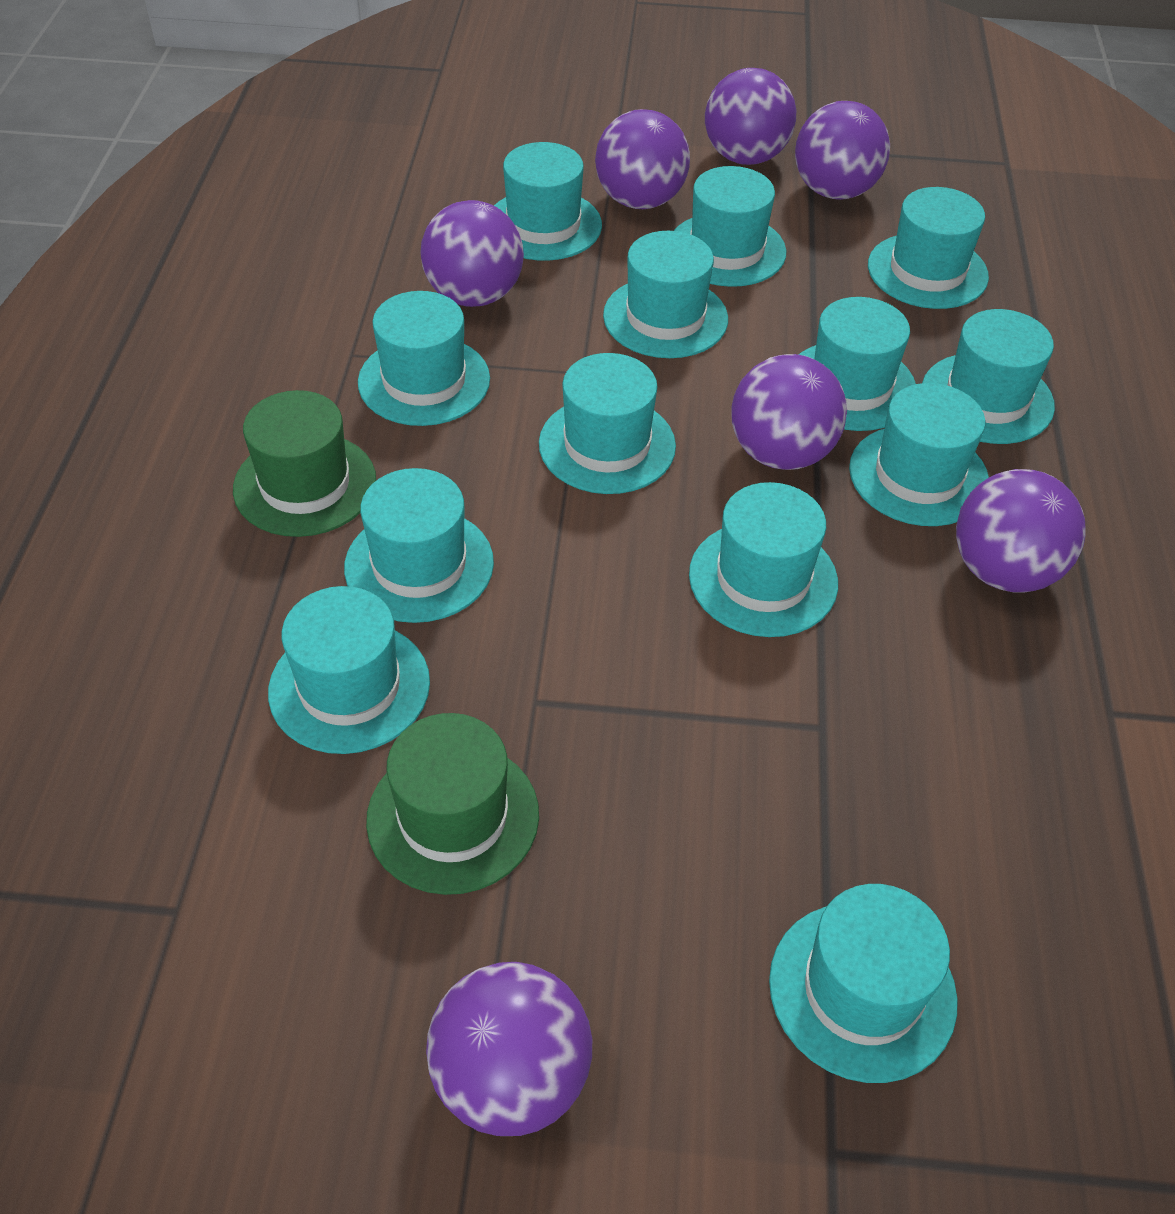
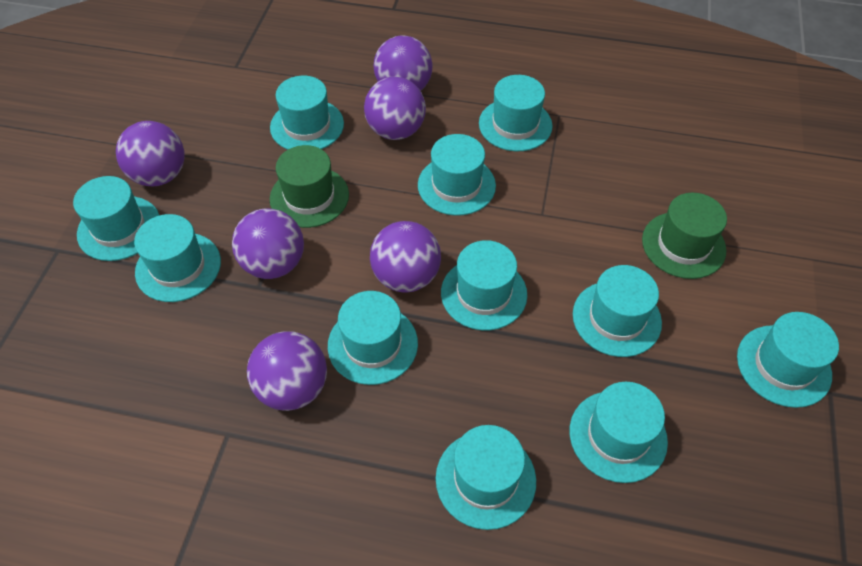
purple ball: 7 -> 6
turquoise hat: 13 -> 11

